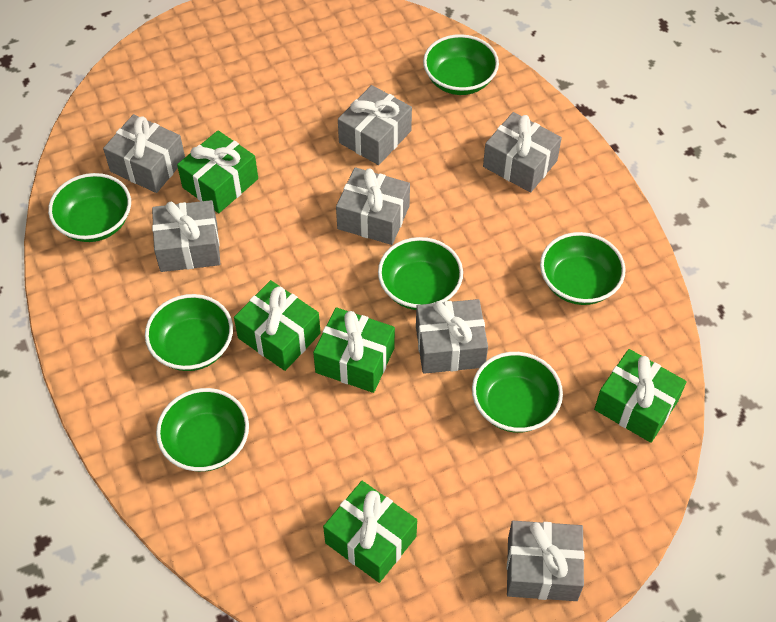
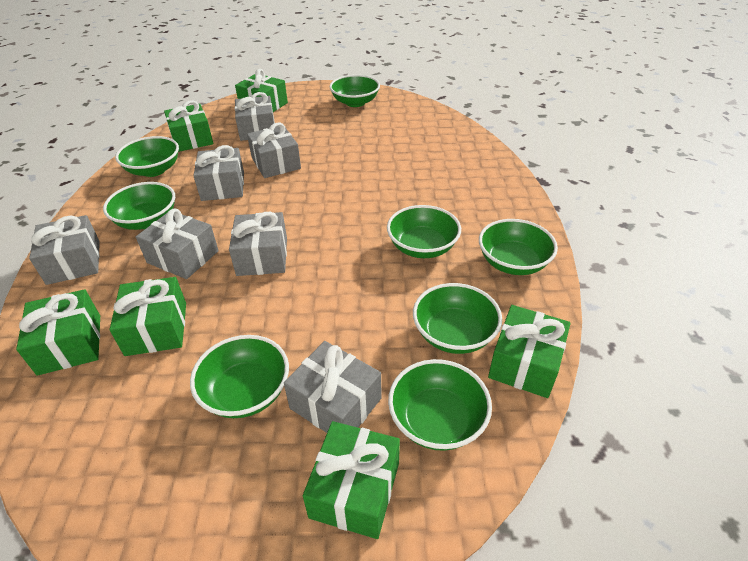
green bowl: 7 -> 8
green gift: 5 -> 6

